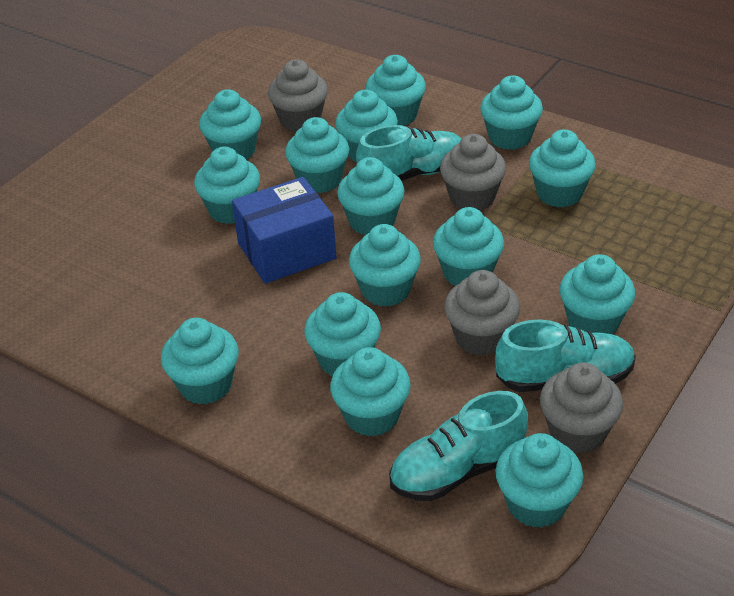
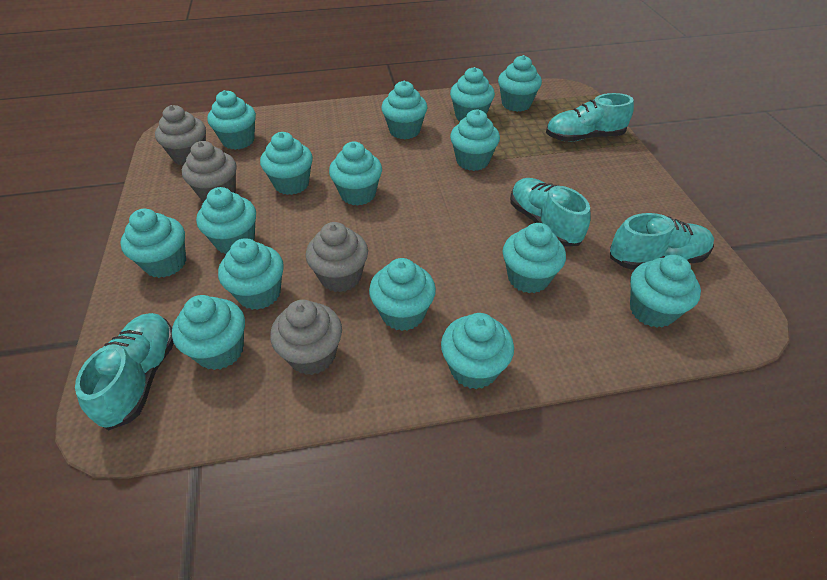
blue box: 1 -> 0
turquoise shoe: 3 -> 4

